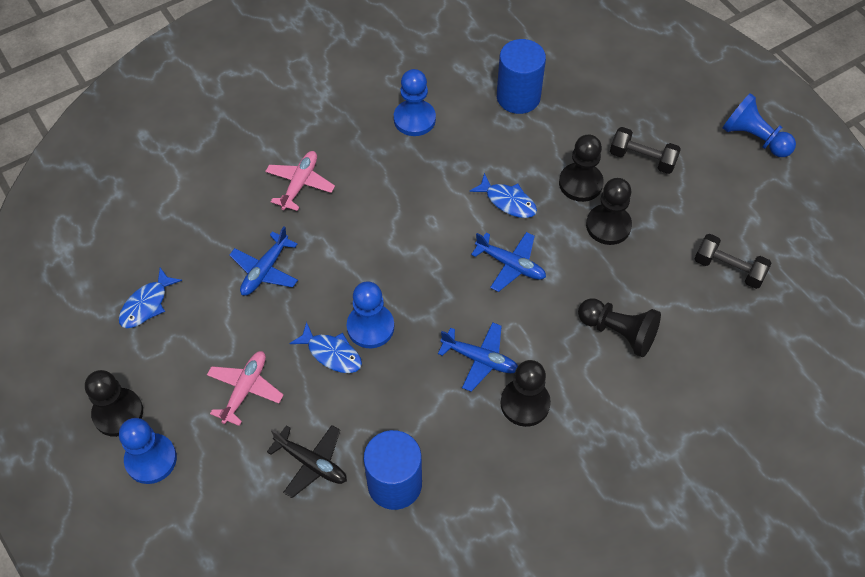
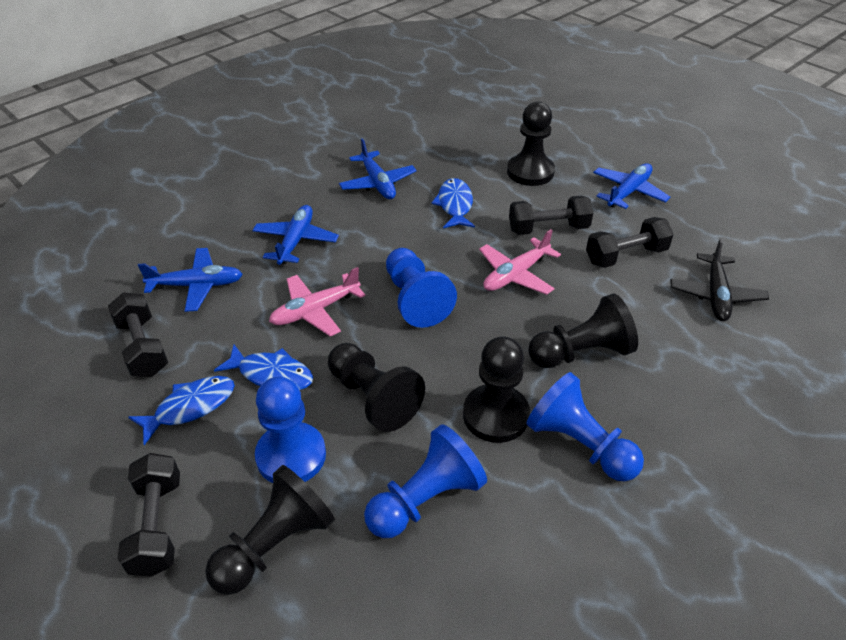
black dumbbell: 2 -> 4
blue cylinder: 2 -> 0
blue plane: 3 -> 4

